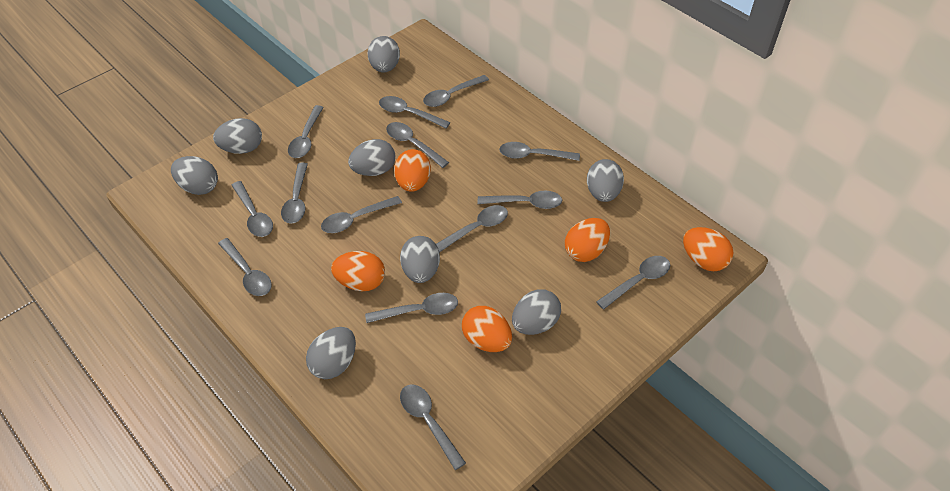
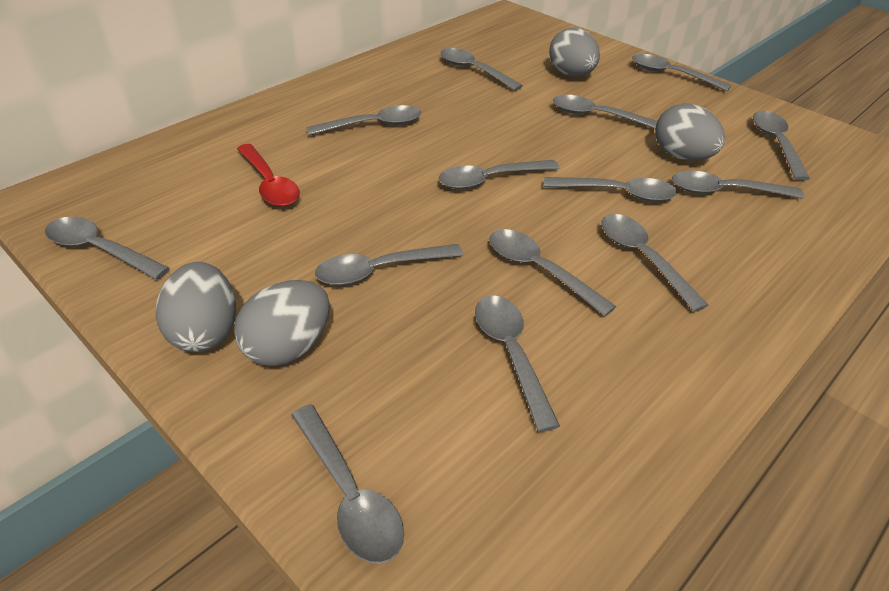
grey egg: 8 -> 4
orange egg: 5 -> 0
red spoon: 0 -> 1

